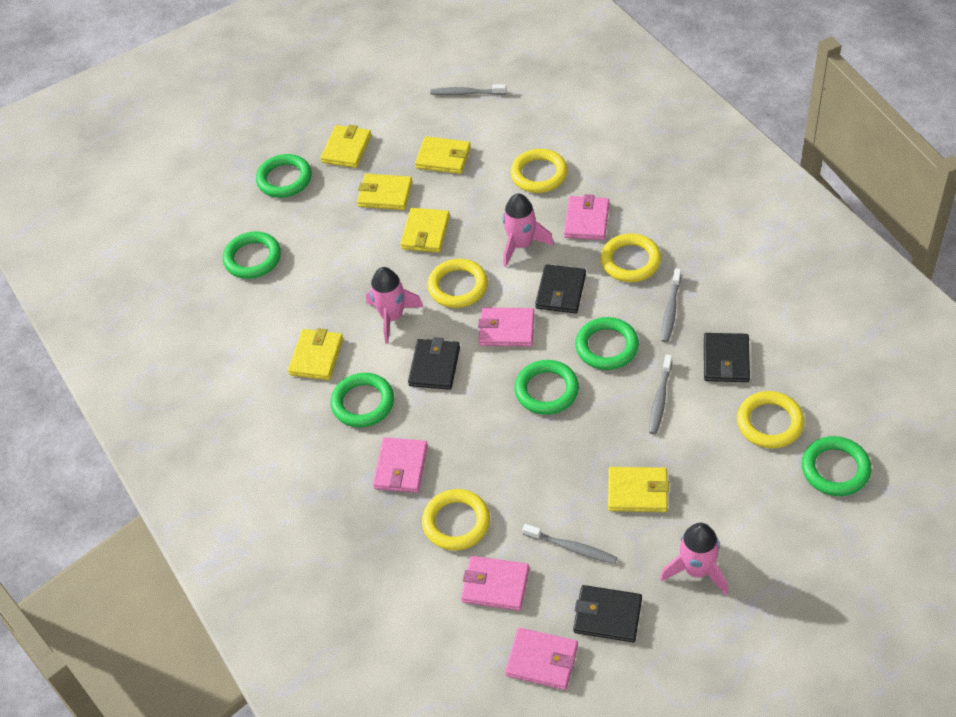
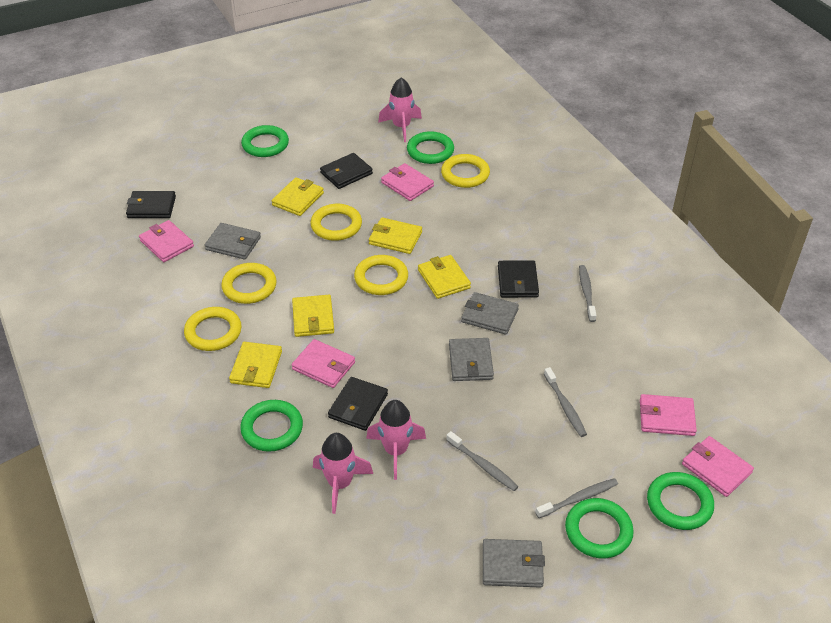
green ring: 6 -> 5
grey wallet: 0 -> 4
yellow wallet: 6 -> 5

